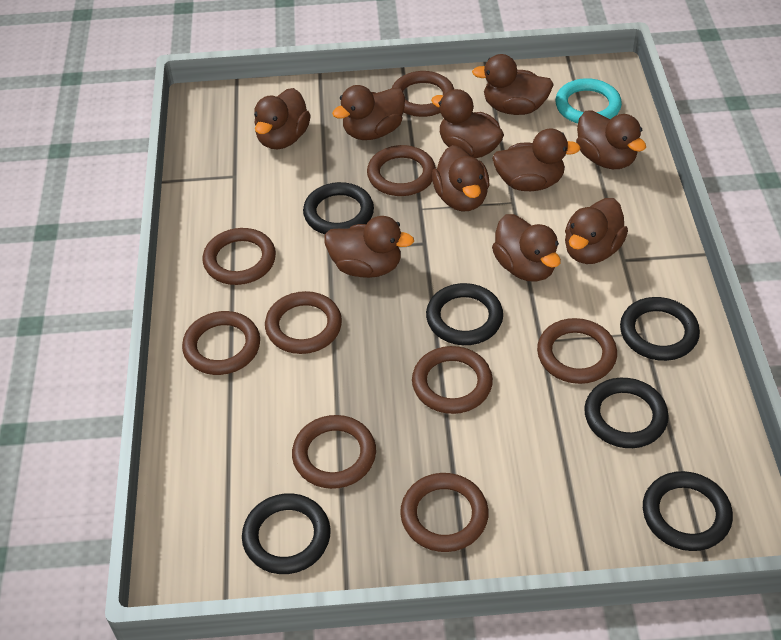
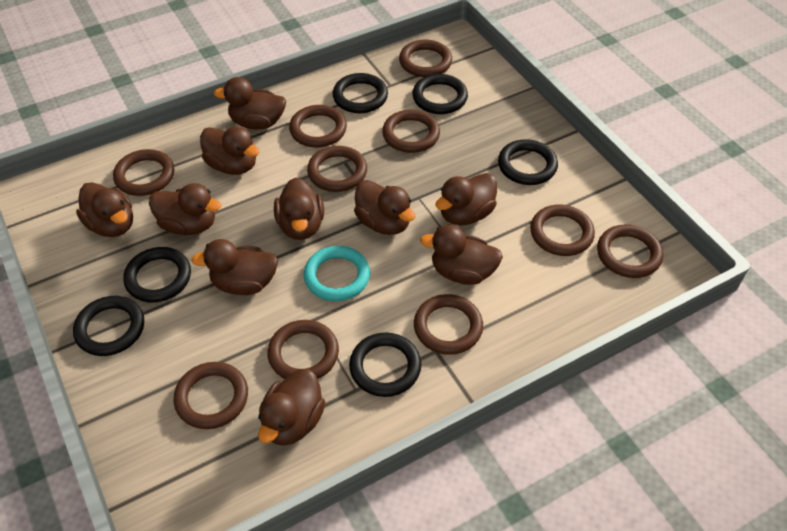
brown ring: 9 -> 10

